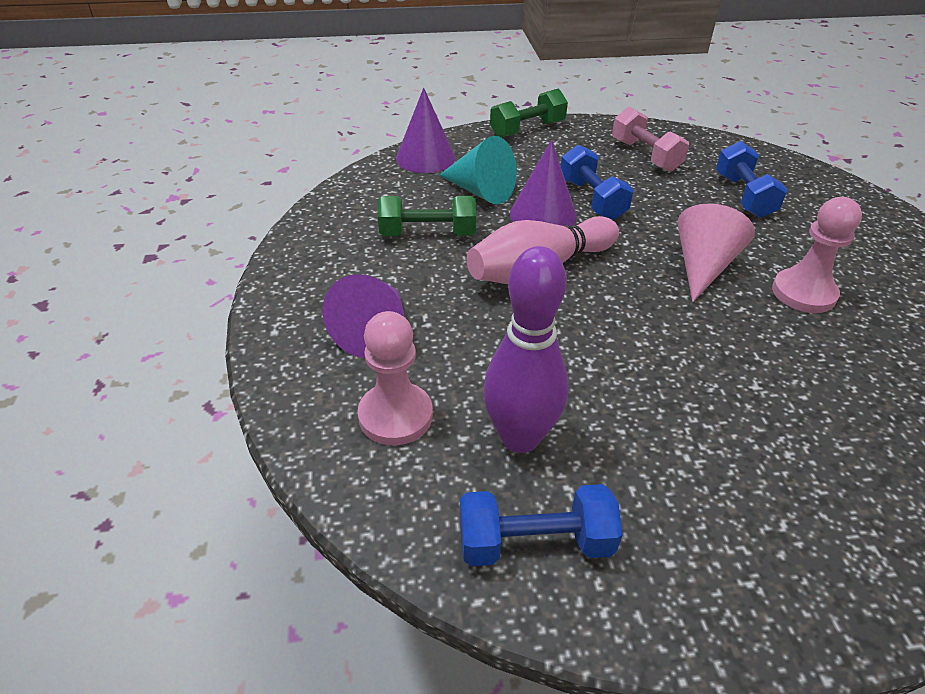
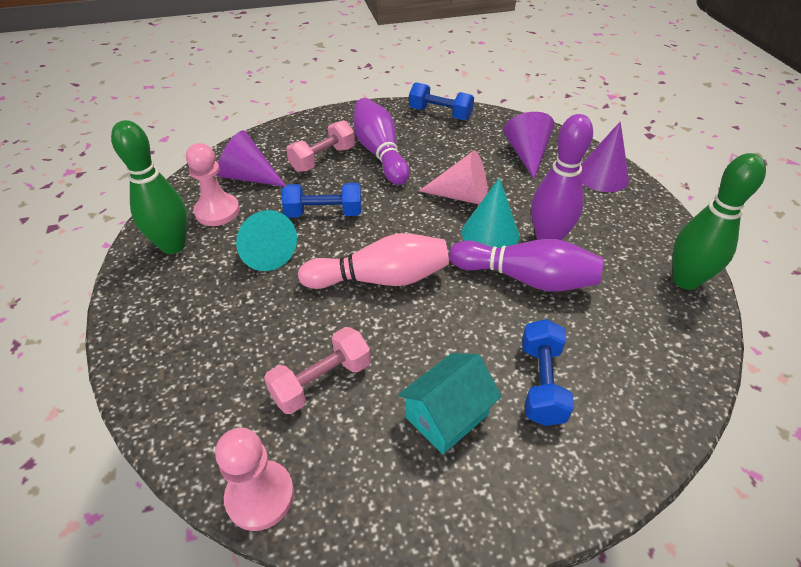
green bowling pin: 0 -> 2
green dumbbell: 2 -> 0
pink dumbbell: 1 -> 2
purple bowling pin: 1 -> 3
turquoise cone: 1 -> 2
turquoise house: 0 -> 1

